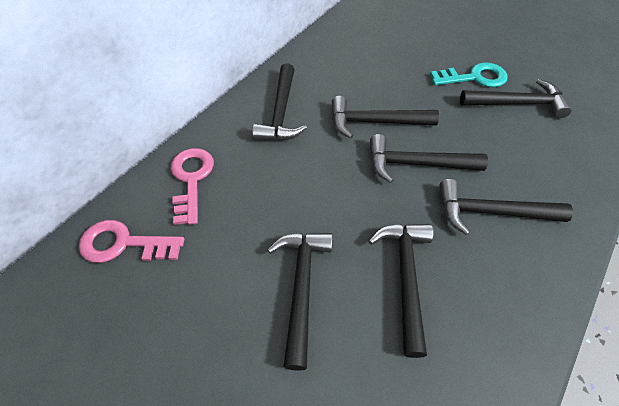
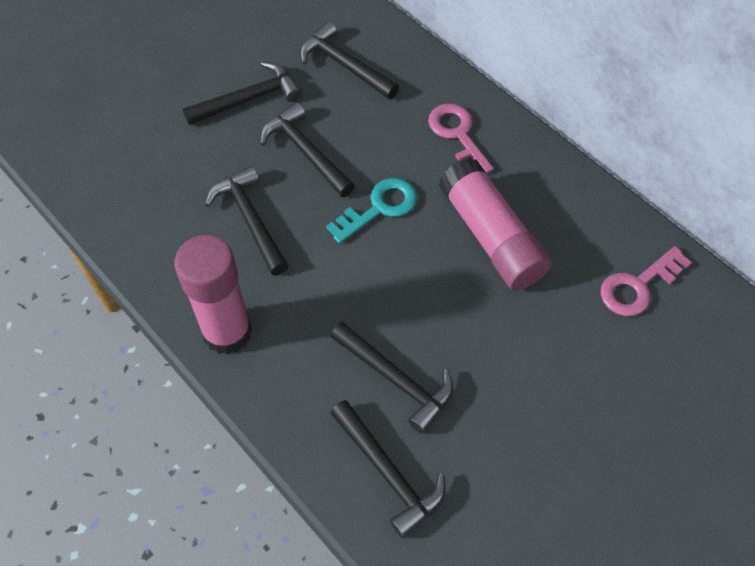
black hammer: 7 -> 6
pink glue stick: 0 -> 2

